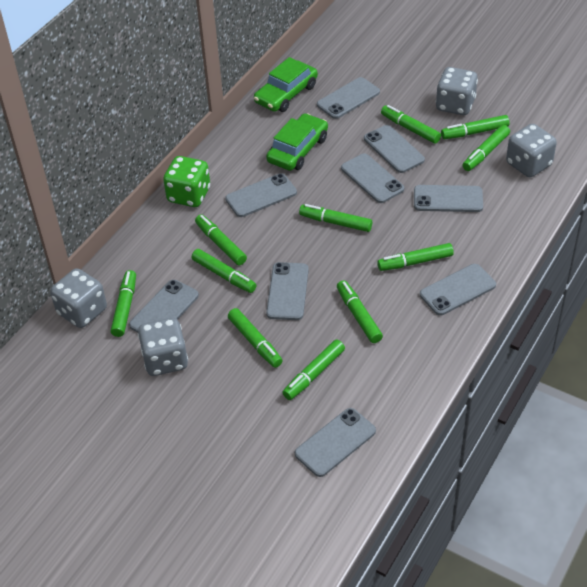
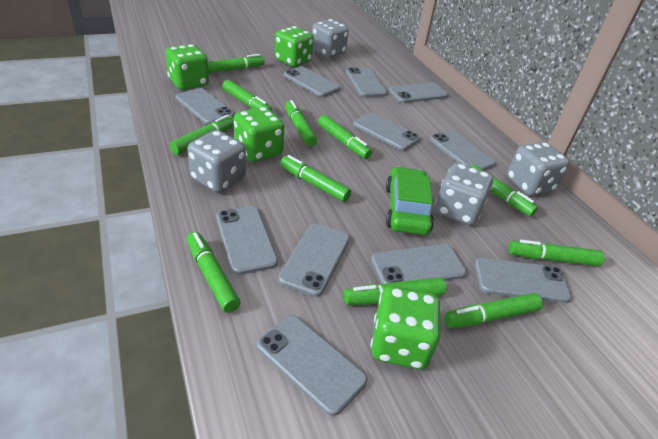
green car: 2 -> 1
green dice: 1 -> 4
grey phone: 9 -> 11

